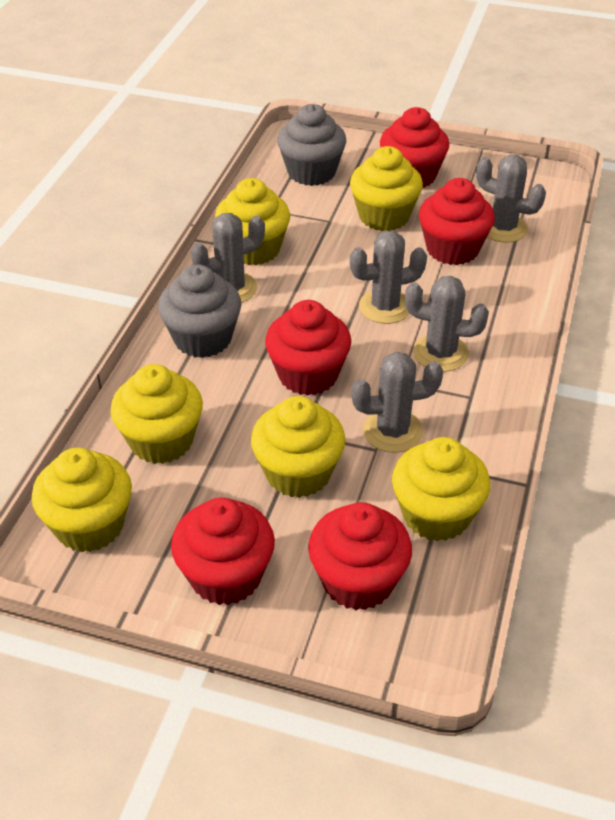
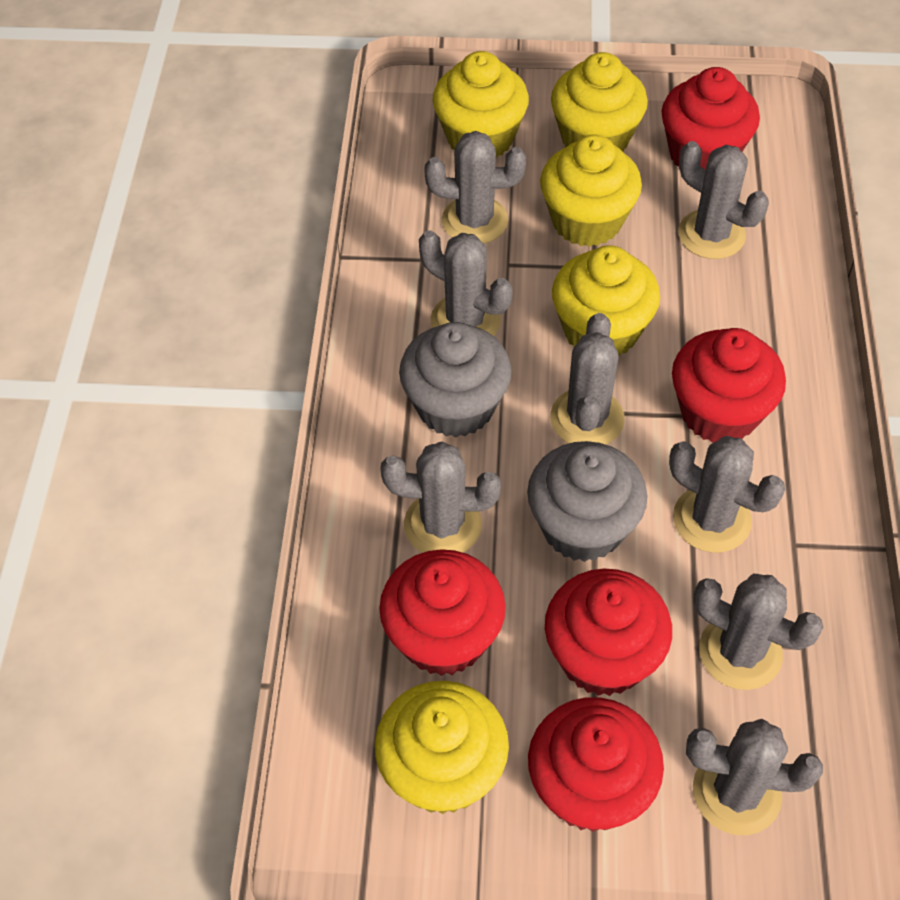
grey cactus: 5 -> 8
yellow cupcake: 6 -> 5

